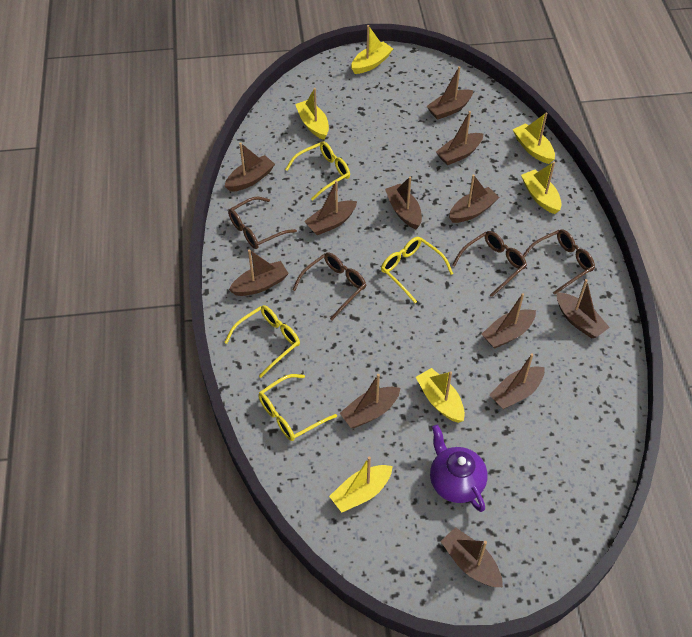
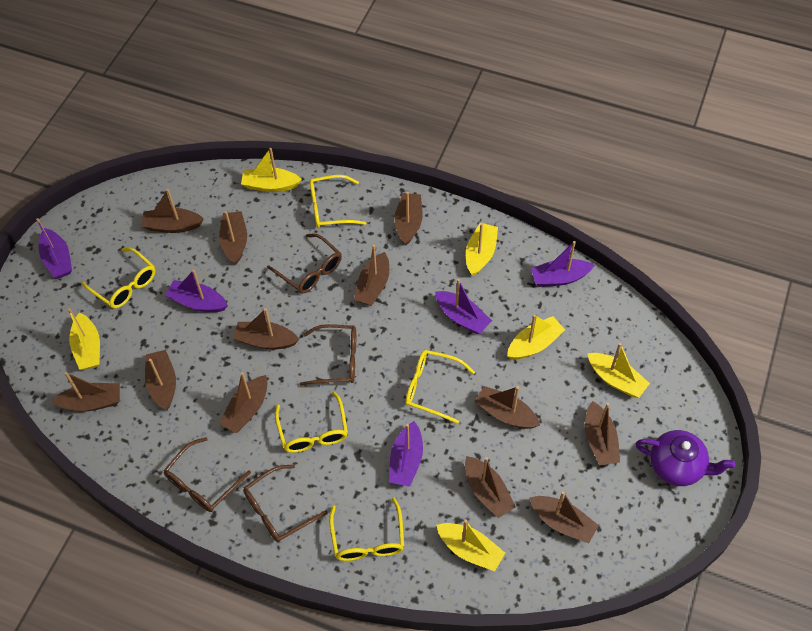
purple boat: 0 -> 5
yellow glasses: 4 -> 5

